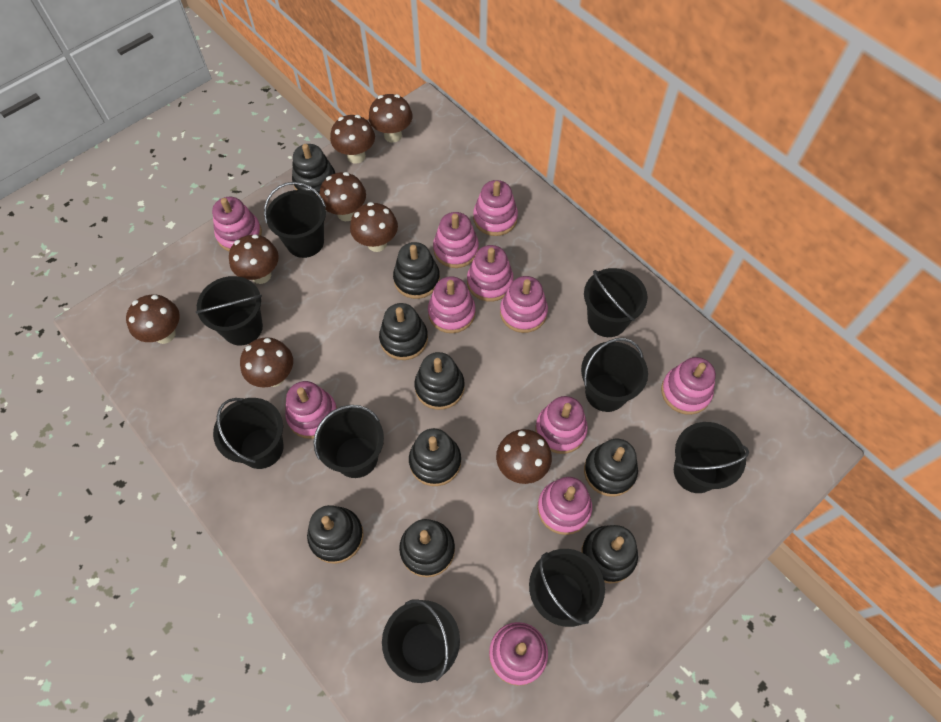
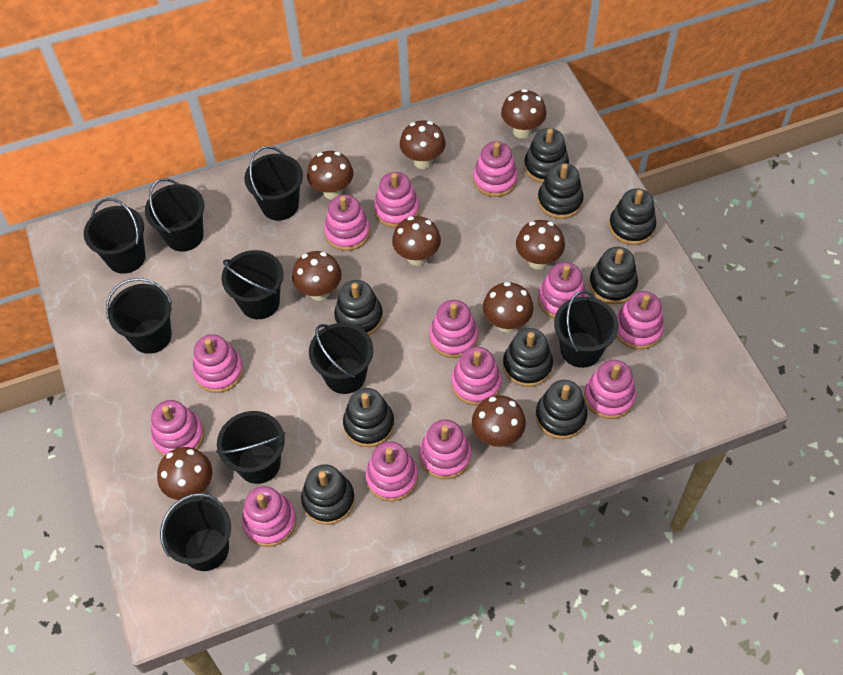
brown mushroom: 8 -> 9
pink stacking toy: 11 -> 13

